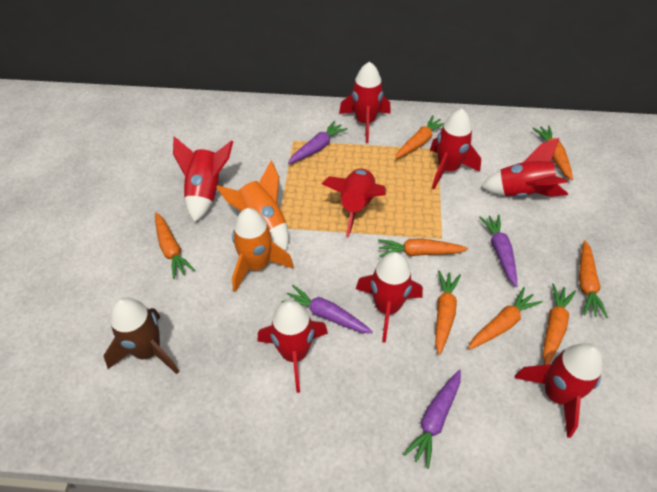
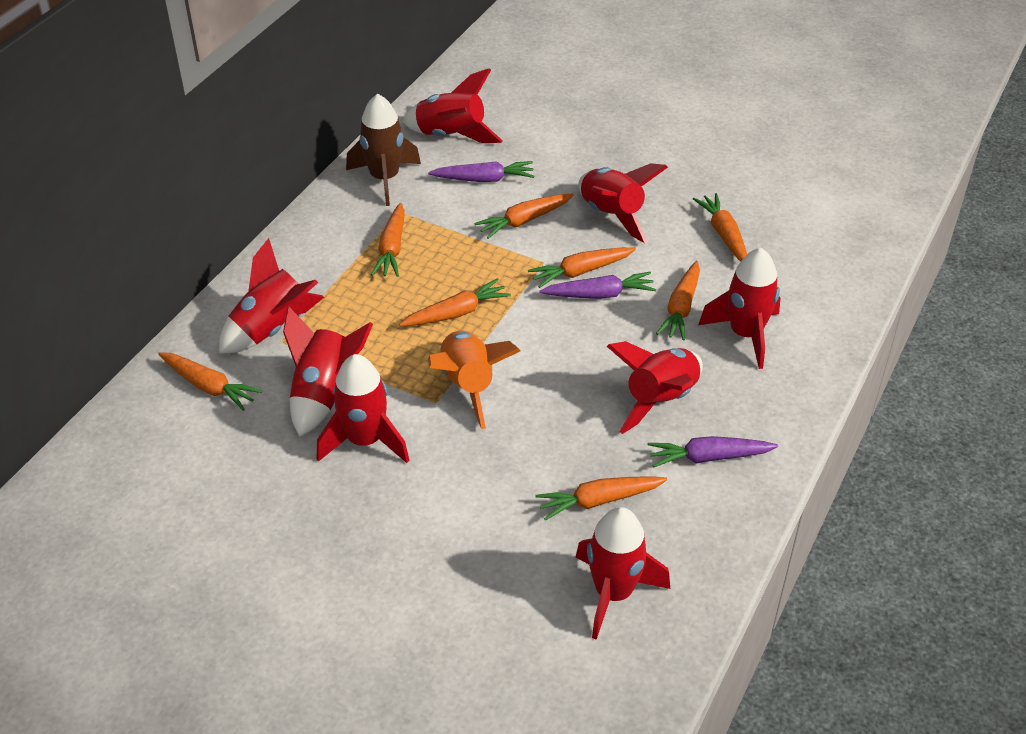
orange rocket: 2 -> 1
purple carrot: 4 -> 3

